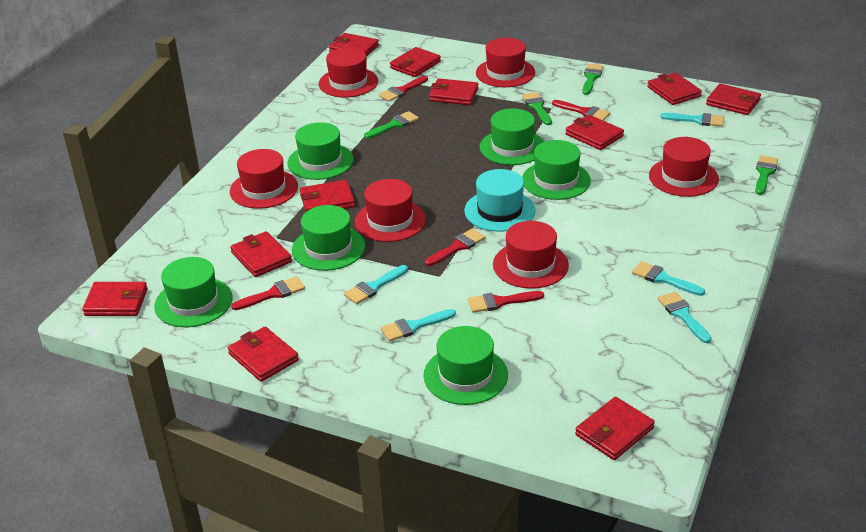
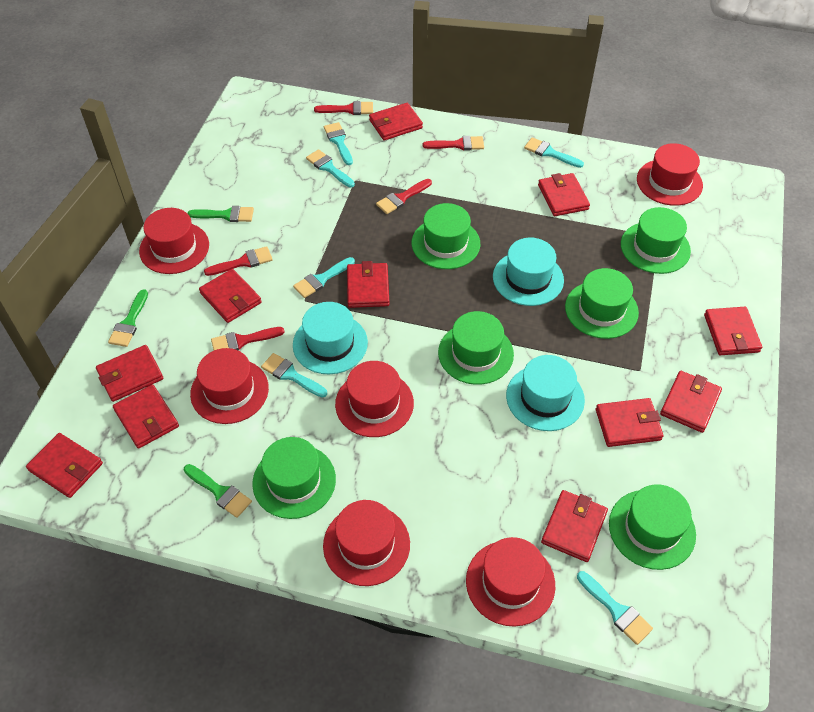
green brush: 4 -> 3
turquoise brush: 5 -> 6
turquoise hat: 1 -> 3

